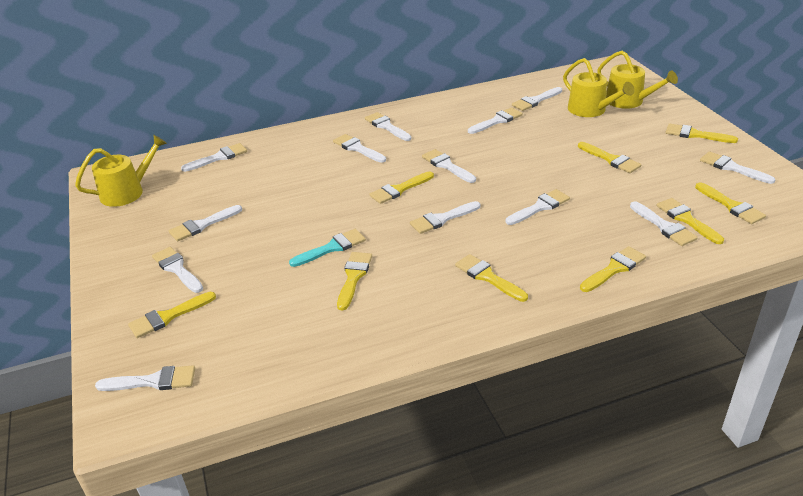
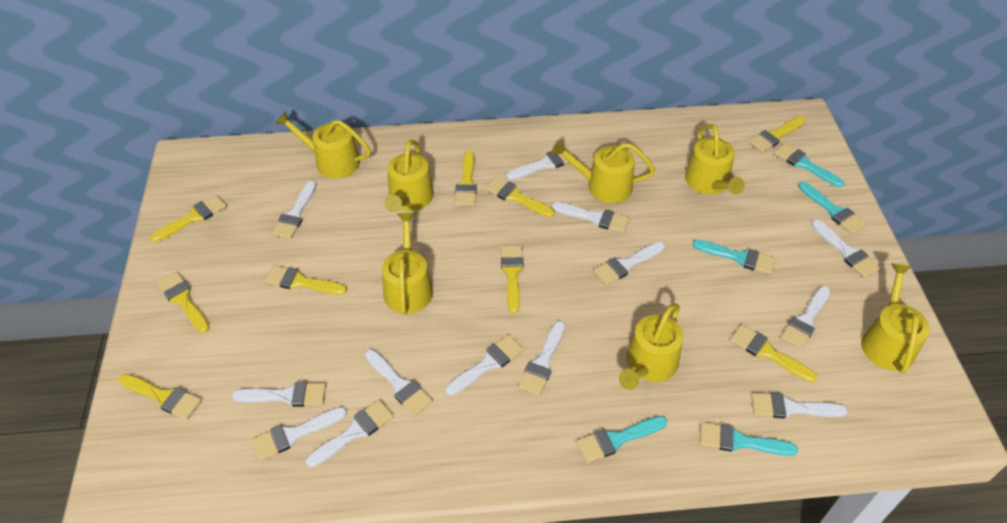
turquoise brush: 1 -> 5
yellow watering can: 3 -> 7

